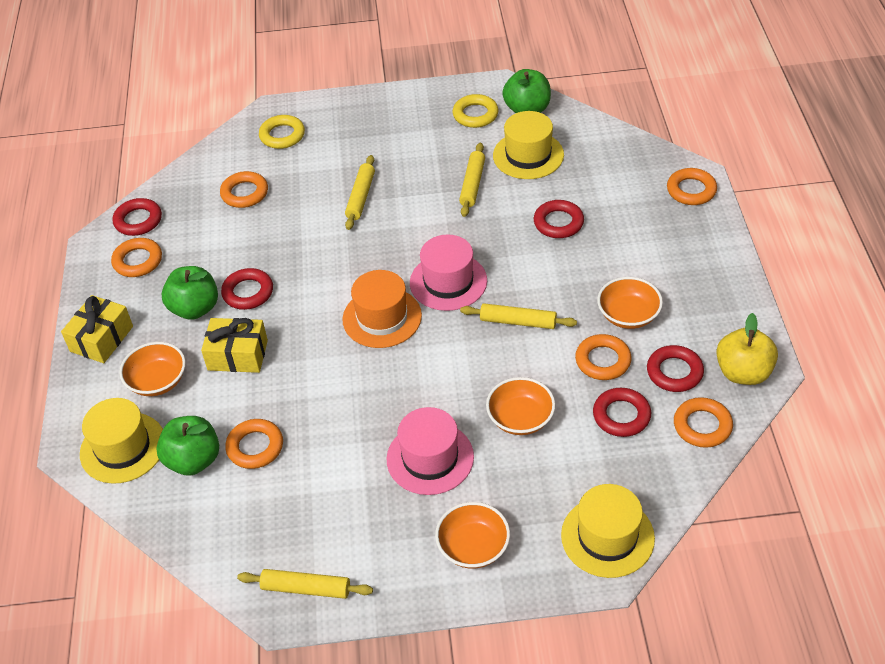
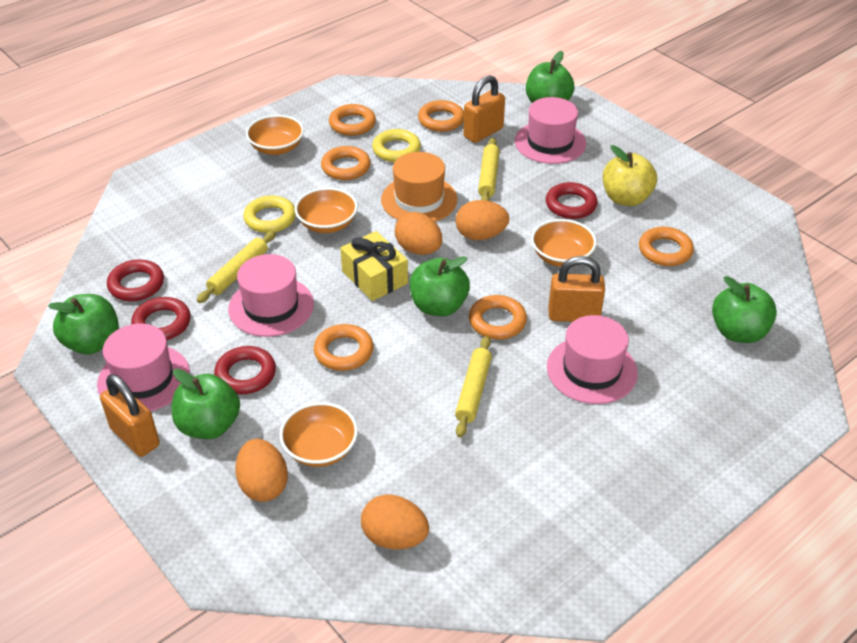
green apple: 3 -> 5
orange egg: 0 -> 4
orange padlock: 0 -> 3
pink hat: 2 -> 4
red ring: 5 -> 4
yellow gift: 2 -> 1
yellow hat: 3 -> 0
yellow rolling pin: 4 -> 3

